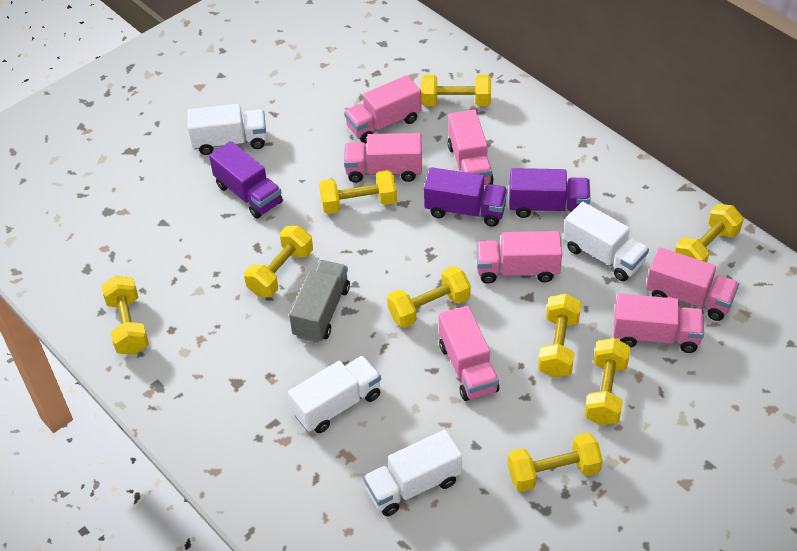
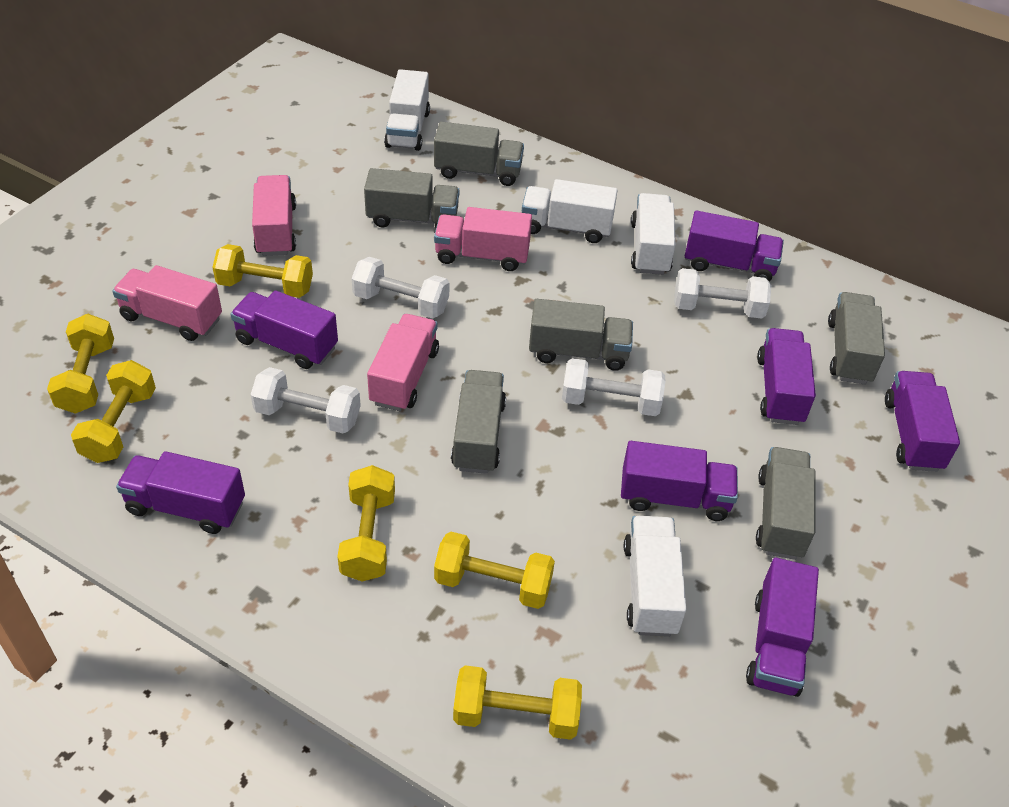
grey truck: 1 -> 6
pink truck: 7 -> 4
purple truck: 3 -> 7
white dumbbell: 0 -> 4
yellow dumbbell: 9 -> 6

